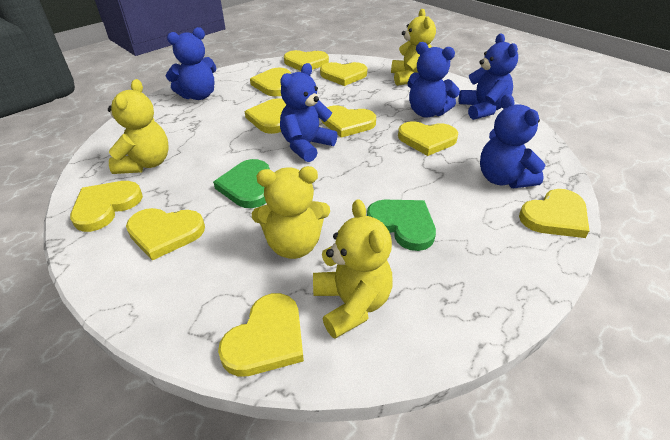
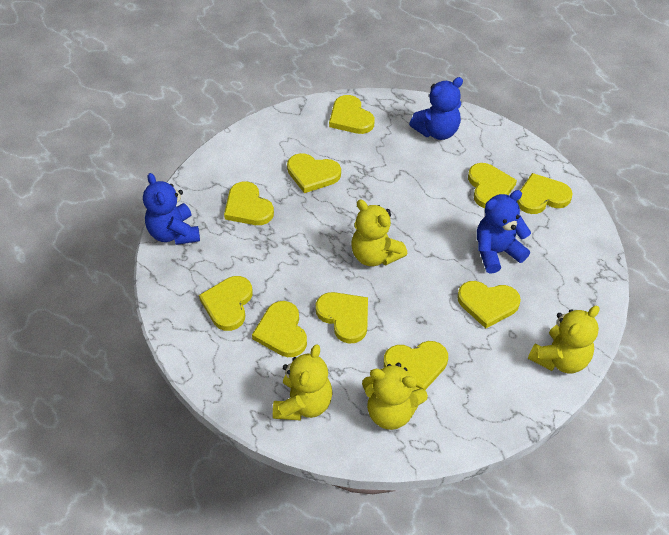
blue teddy bear: 5 -> 3
green heart: 2 -> 0

